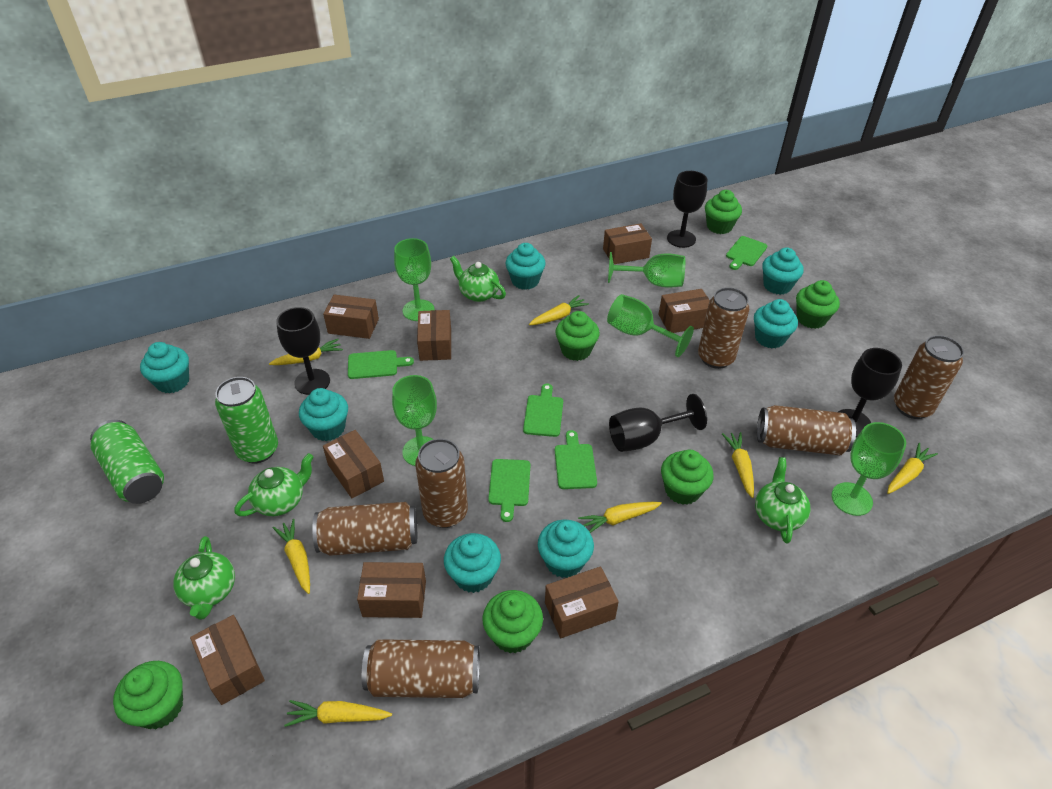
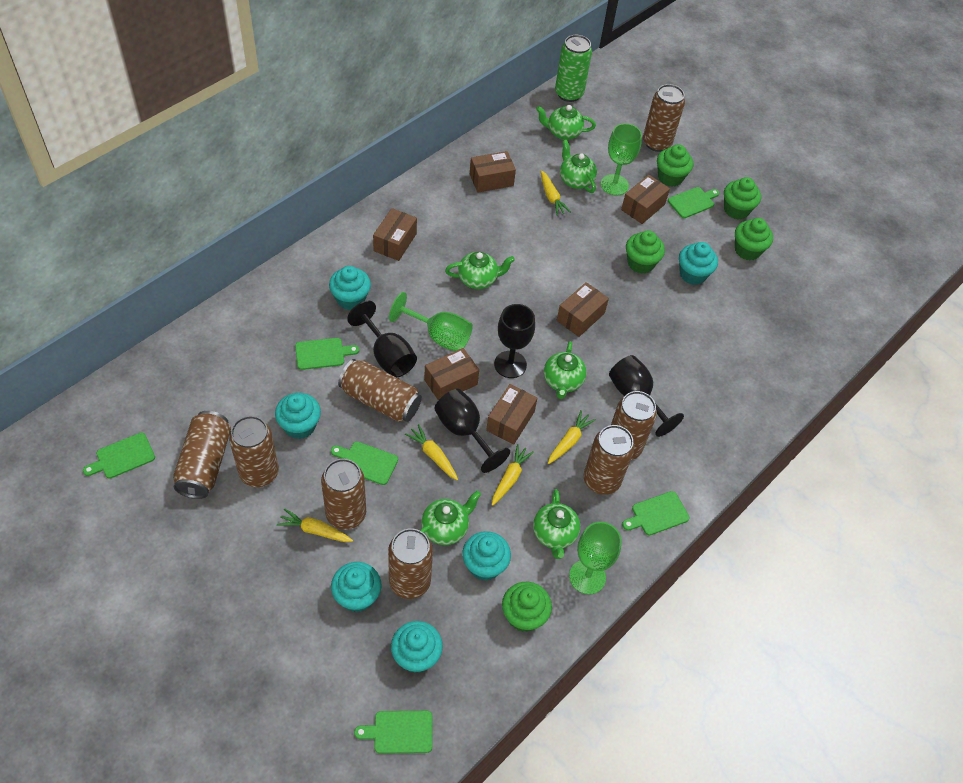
brown box: 8 -> 6
brown can: 6 -> 8
green can: 2 -> 1
green cupcake: 6 -> 5
green cutting board: 5 -> 6
green goblet: 5 -> 3
green teapot: 4 -> 6
turquoise cupcake: 7 -> 6
yellow carrot: 7 -> 5

